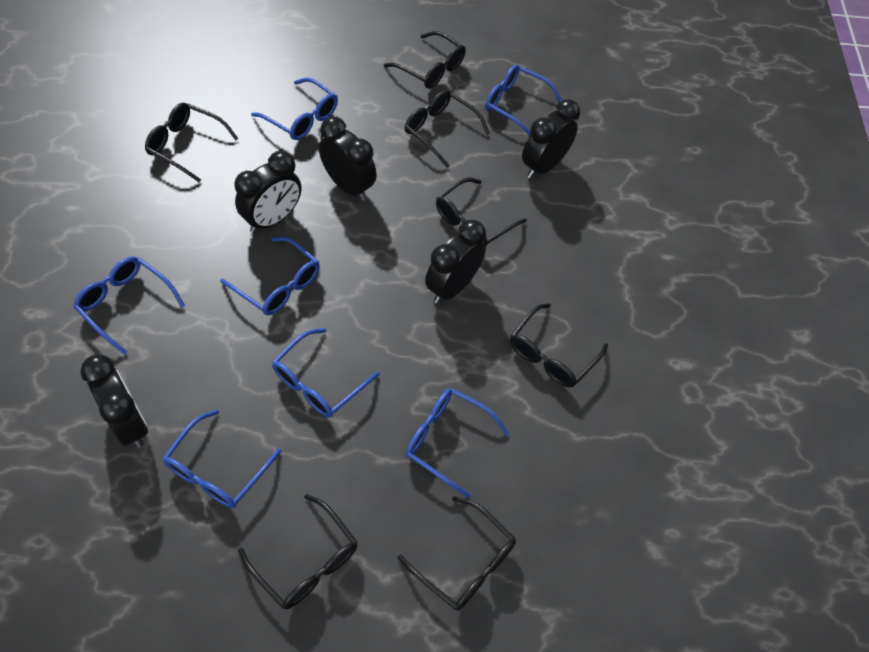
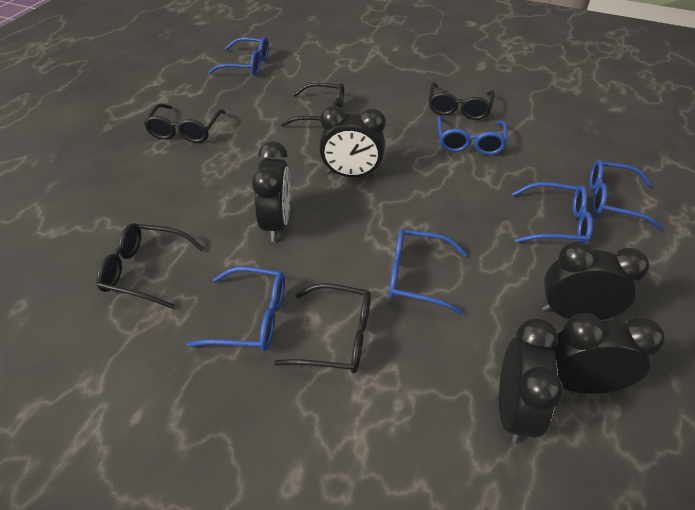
black glasses: 7 -> 5
blue glasses: 7 -> 6

